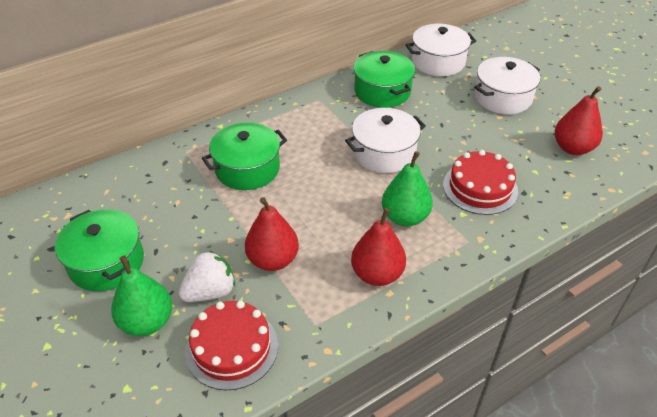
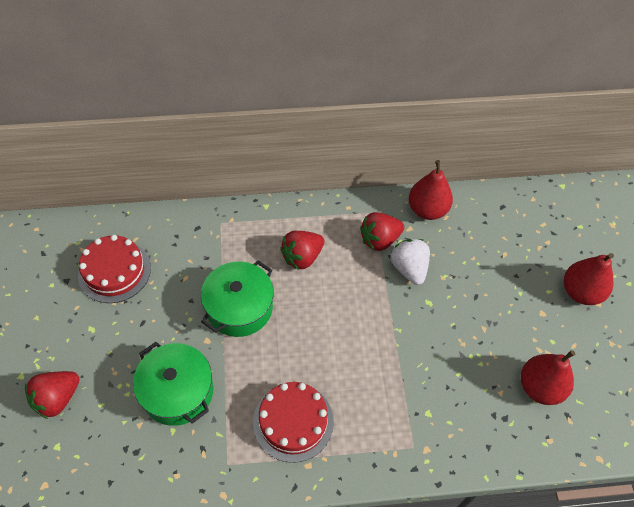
green pear: 2 -> 0
green pot: 3 -> 2
red strawberry: 0 -> 3
white pot: 3 -> 0

